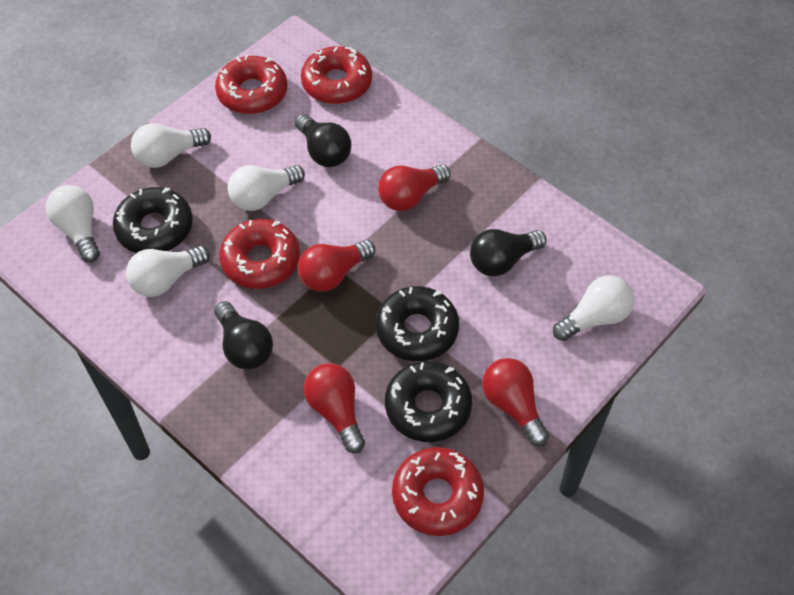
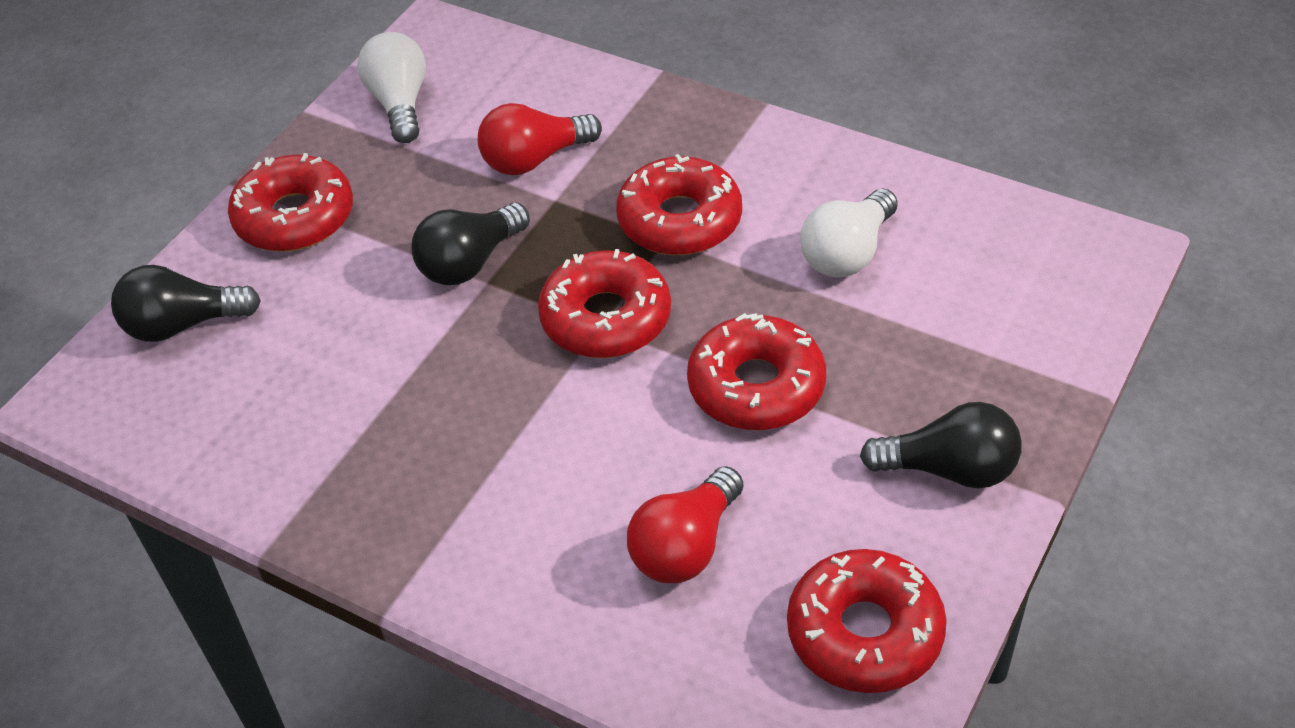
black donut: 3 -> 0
red donut: 4 -> 5
red light bulb: 4 -> 2
white light bulb: 5 -> 2

